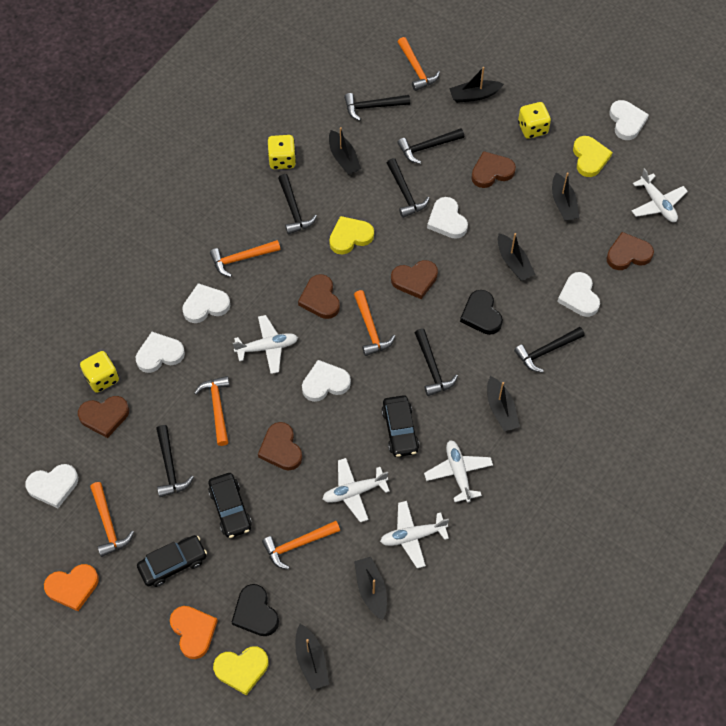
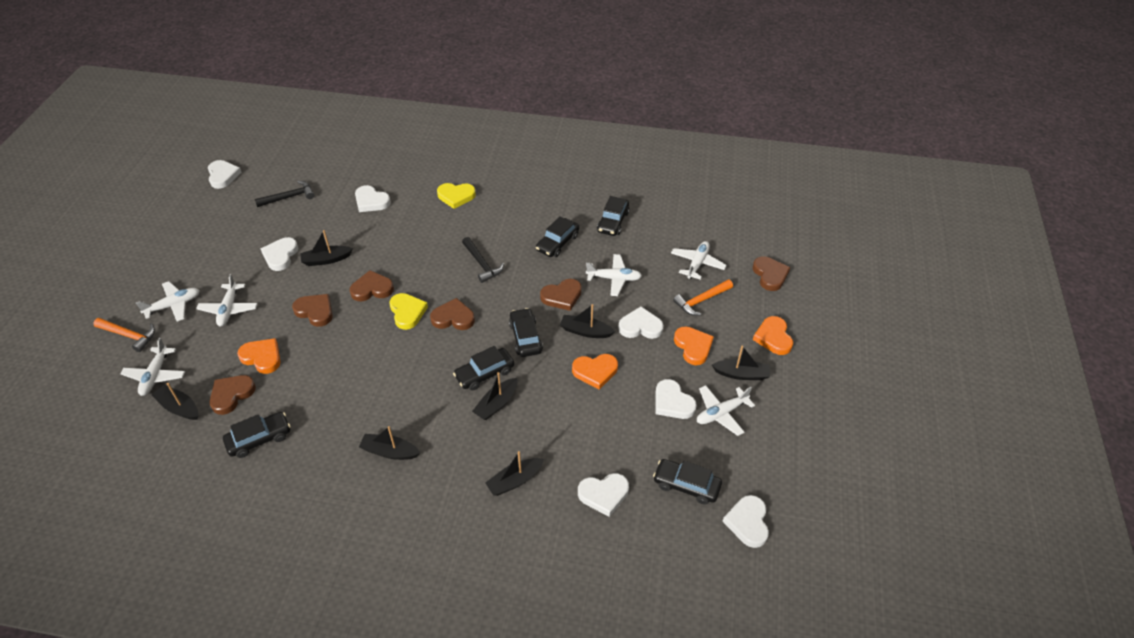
black car: 3 -> 6
black hammer: 7 -> 2
black heart: 2 -> 0
orange hammer: 6 -> 2
orange heart: 2 -> 4
white plane: 5 -> 6
yellow dice: 3 -> 0
yellow heart: 3 -> 2

